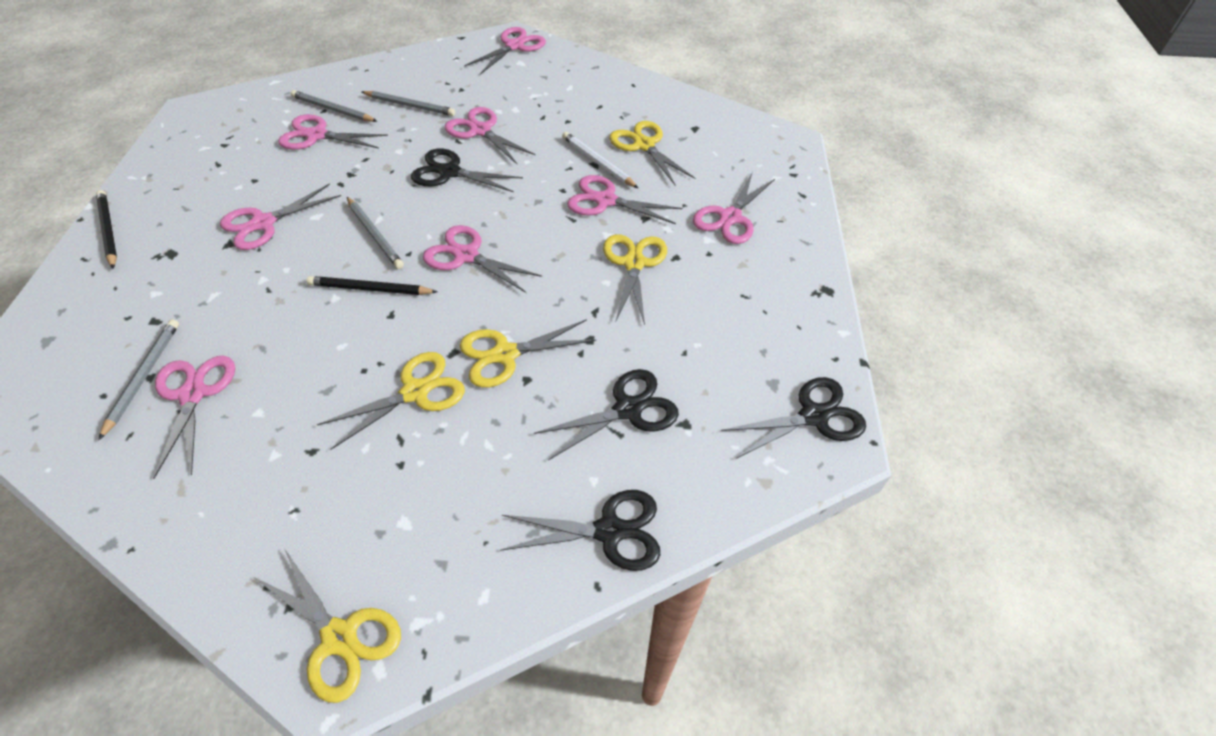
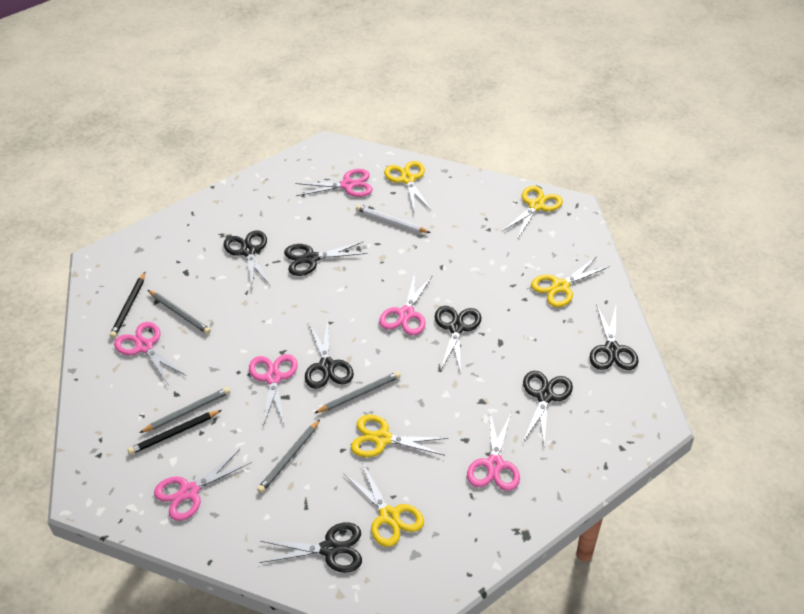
black scissors: 4 -> 7
pink scissors: 8 -> 6

